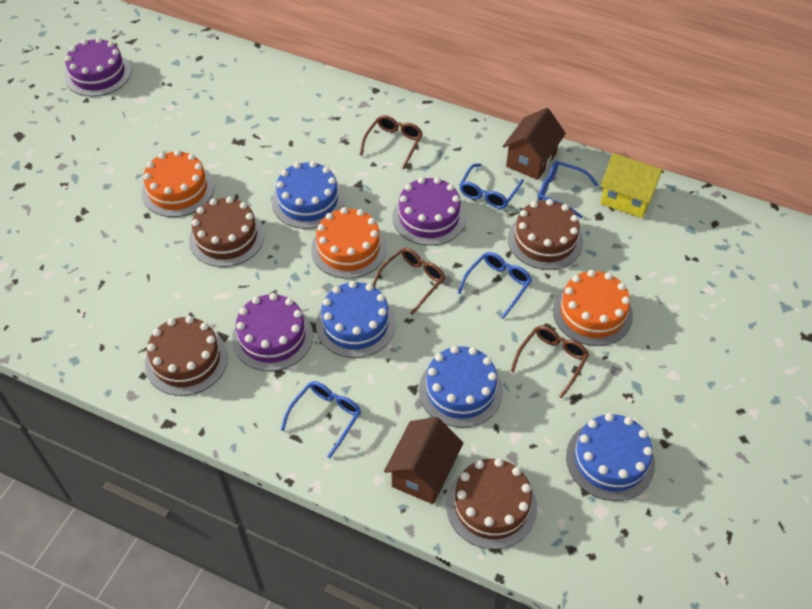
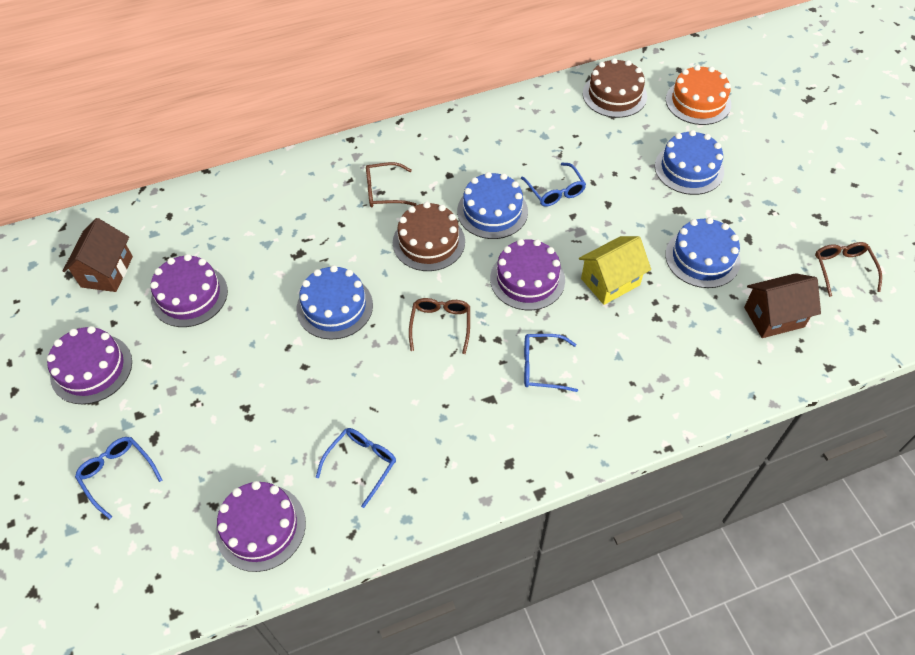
brown cake: 4 -> 2
orange cake: 3 -> 1
purple cake: 3 -> 4

